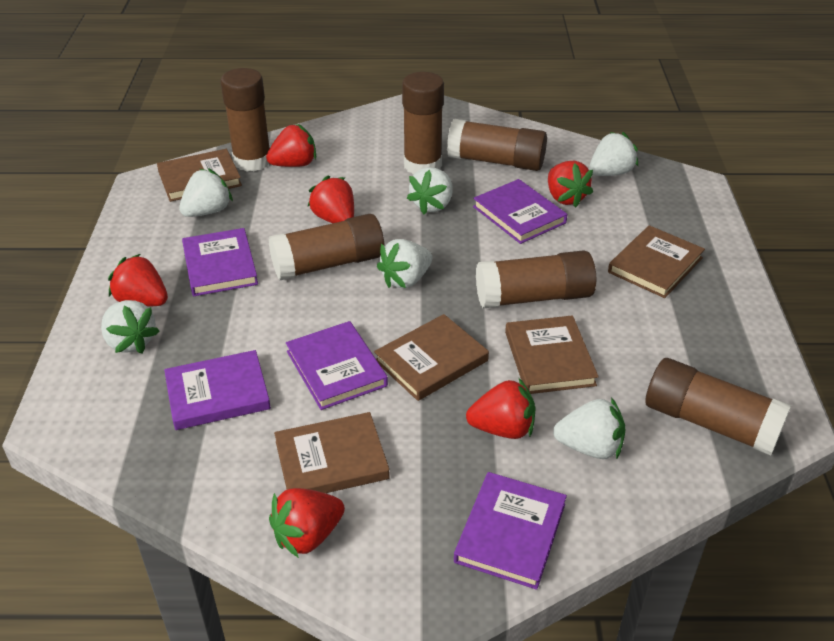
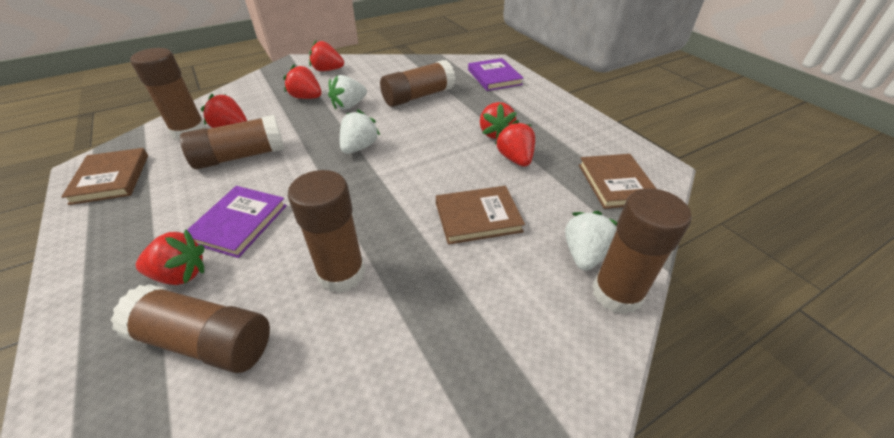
brown book: 5 -> 3
purple book: 5 -> 2
white strawberry: 6 -> 3

